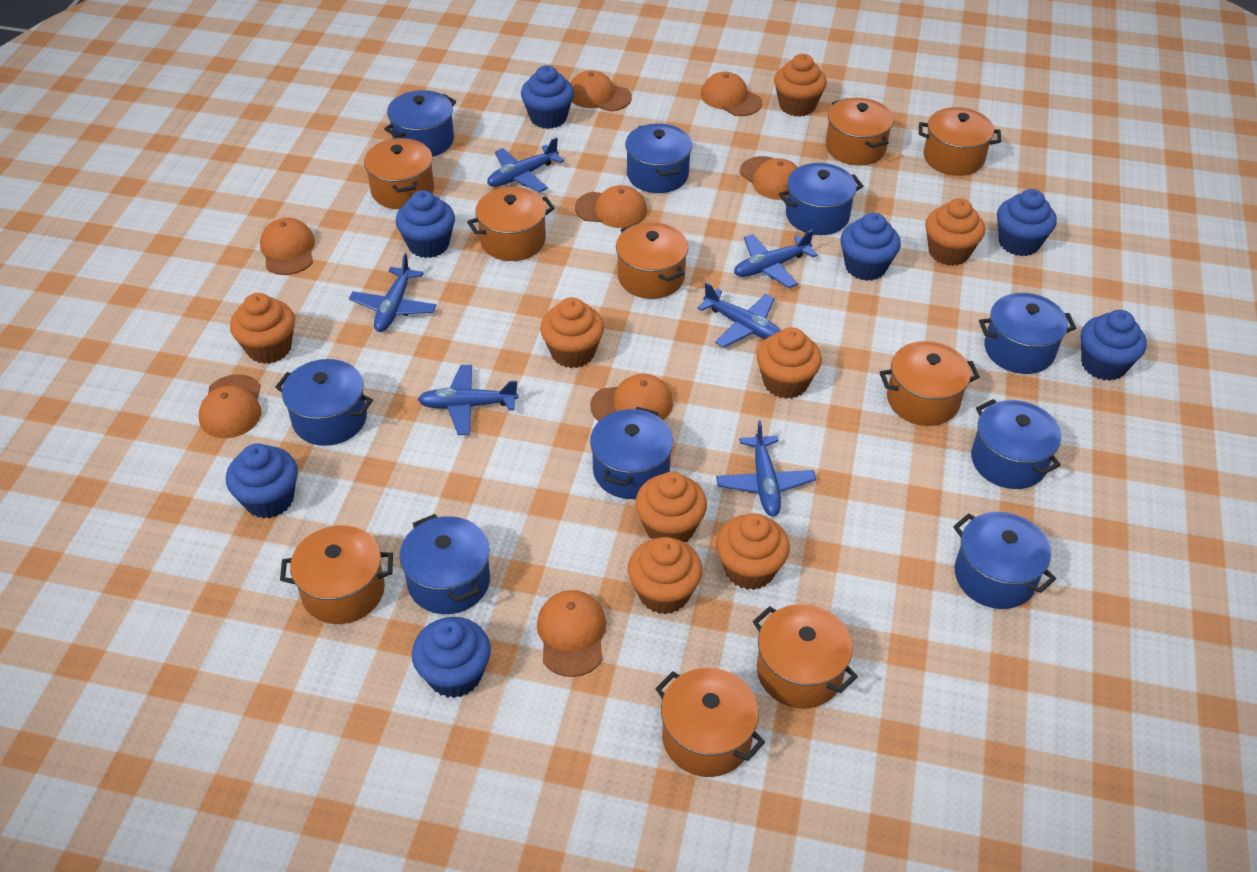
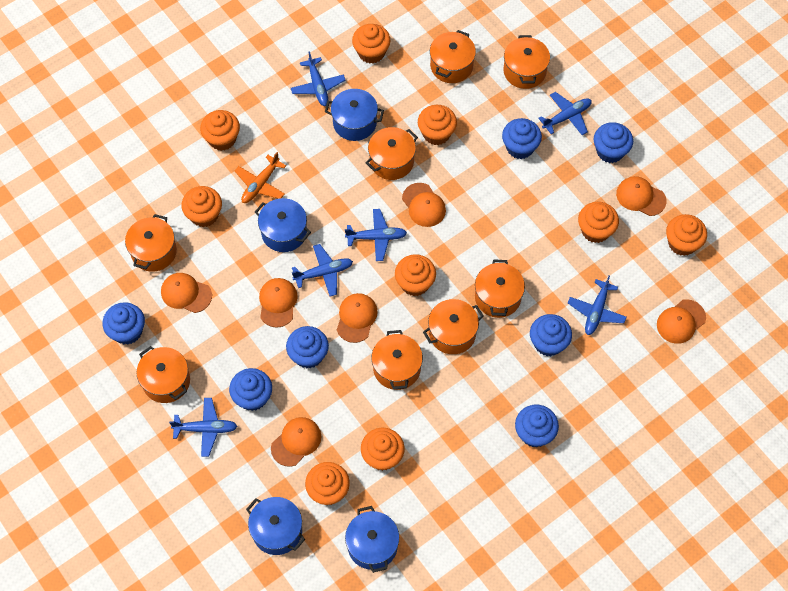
blue pot: 9 -> 4
orange cap: 8 -> 7
orange cupcake: 8 -> 9
orange plane: 0 -> 1
orange pot: 9 -> 8

